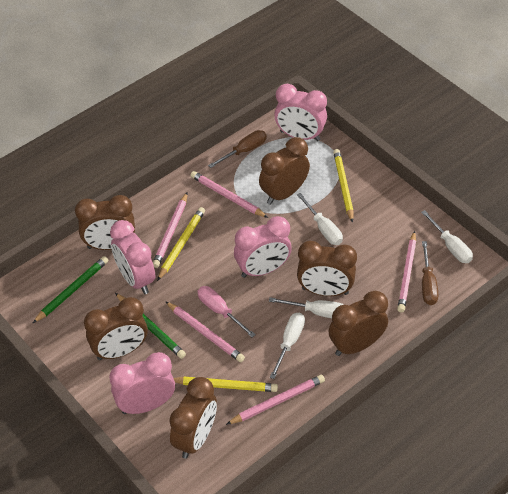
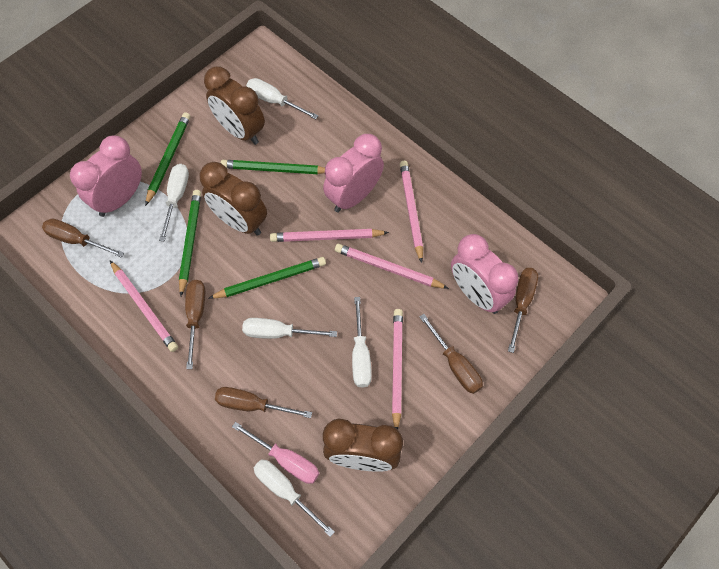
brown clock: 6 -> 3
brown screwdriver: 2 -> 5
green pencil: 2 -> 4
pink clock: 4 -> 3
white screwdriver: 4 -> 5
yellow pencil: 3 -> 0

